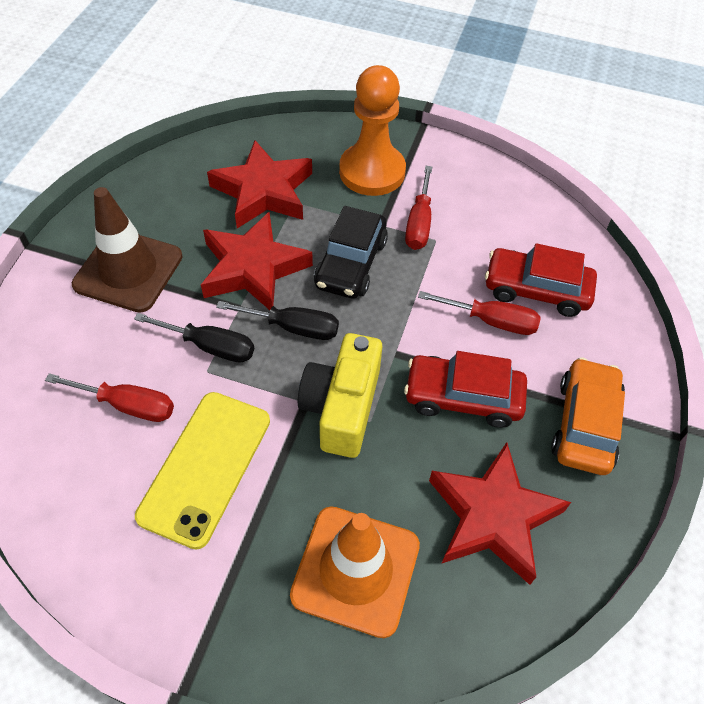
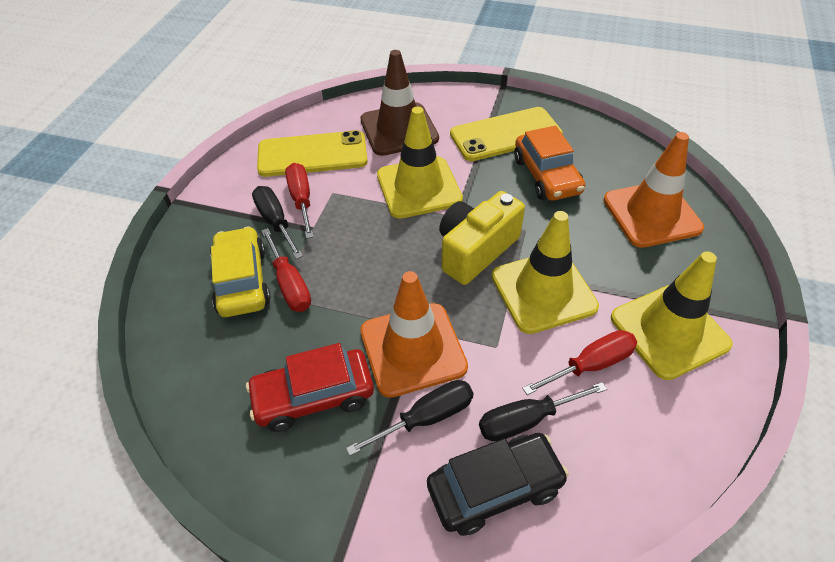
black screwdriver: 2 -> 3
orange pawn: 1 -> 0
orange traffic cone: 1 -> 2
red car: 2 -> 1
red star: 3 -> 0
yellow car: 0 -> 1
yellow phone: 1 -> 2
yellow traffic cone: 0 -> 3

